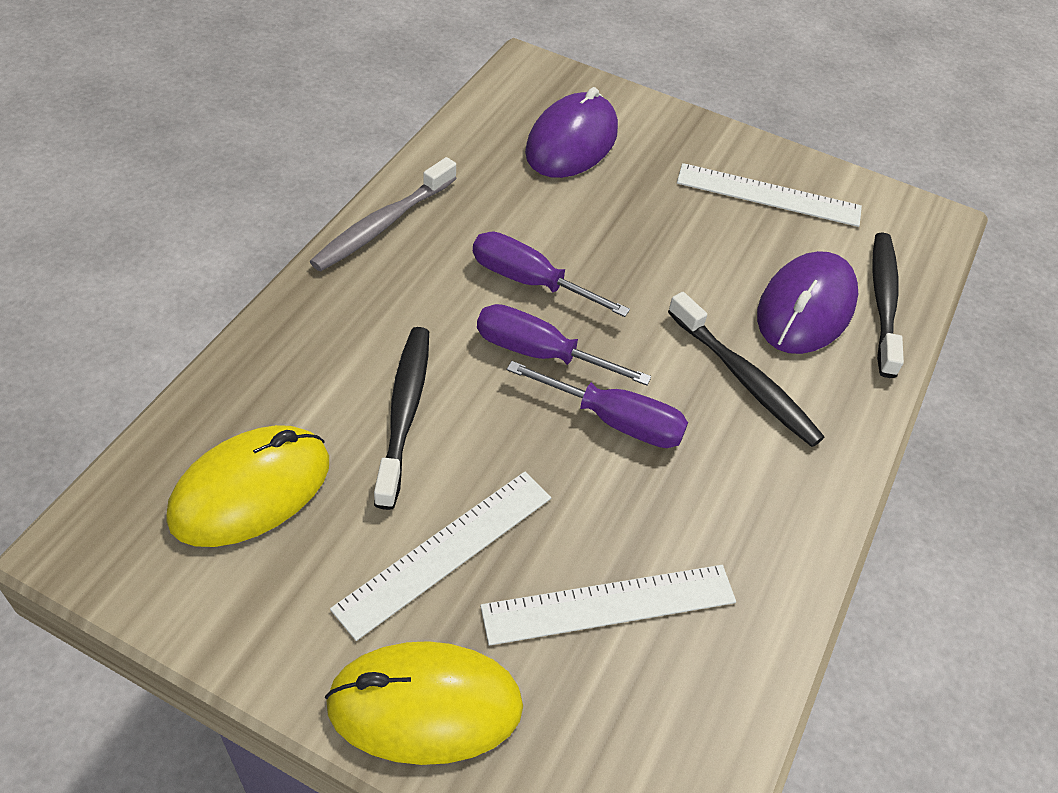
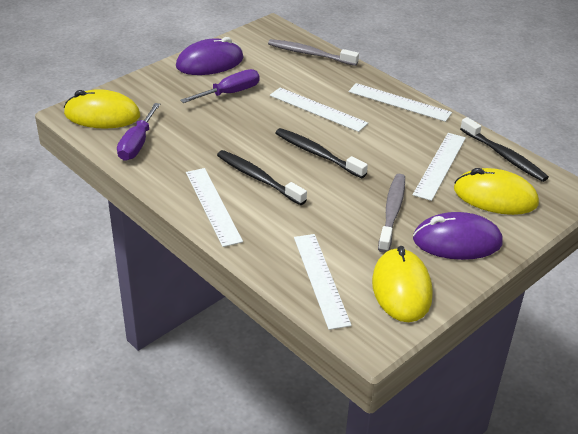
grey toothbrush: 1 -> 2
purple screwdriver: 3 -> 2
white ruler: 3 -> 5
yellow mouse: 2 -> 3

